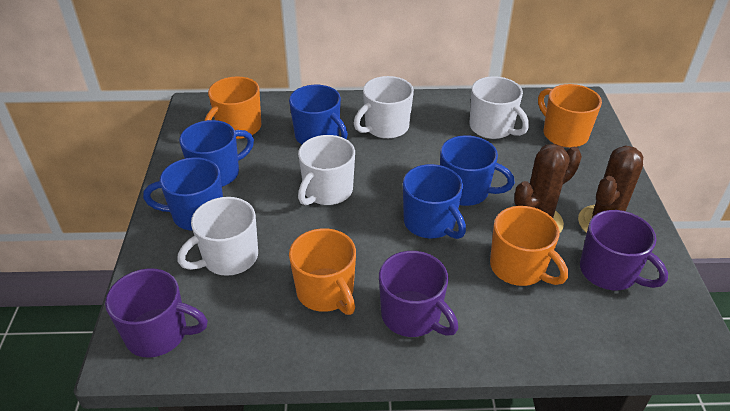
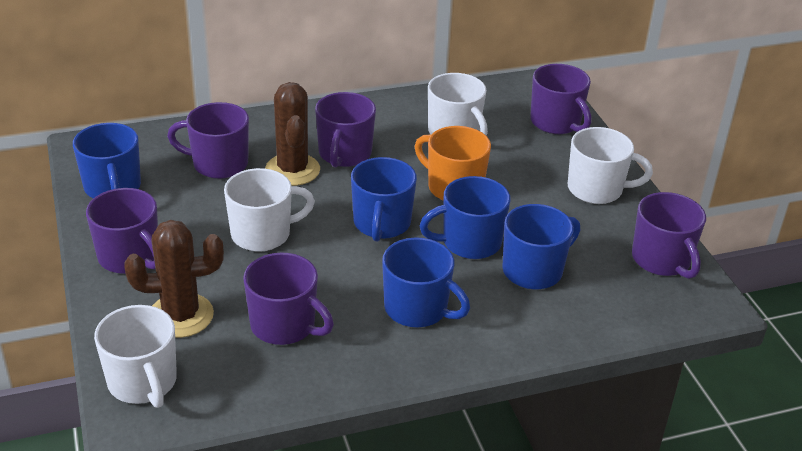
orange mug: 4 -> 1
purple mug: 3 -> 6

